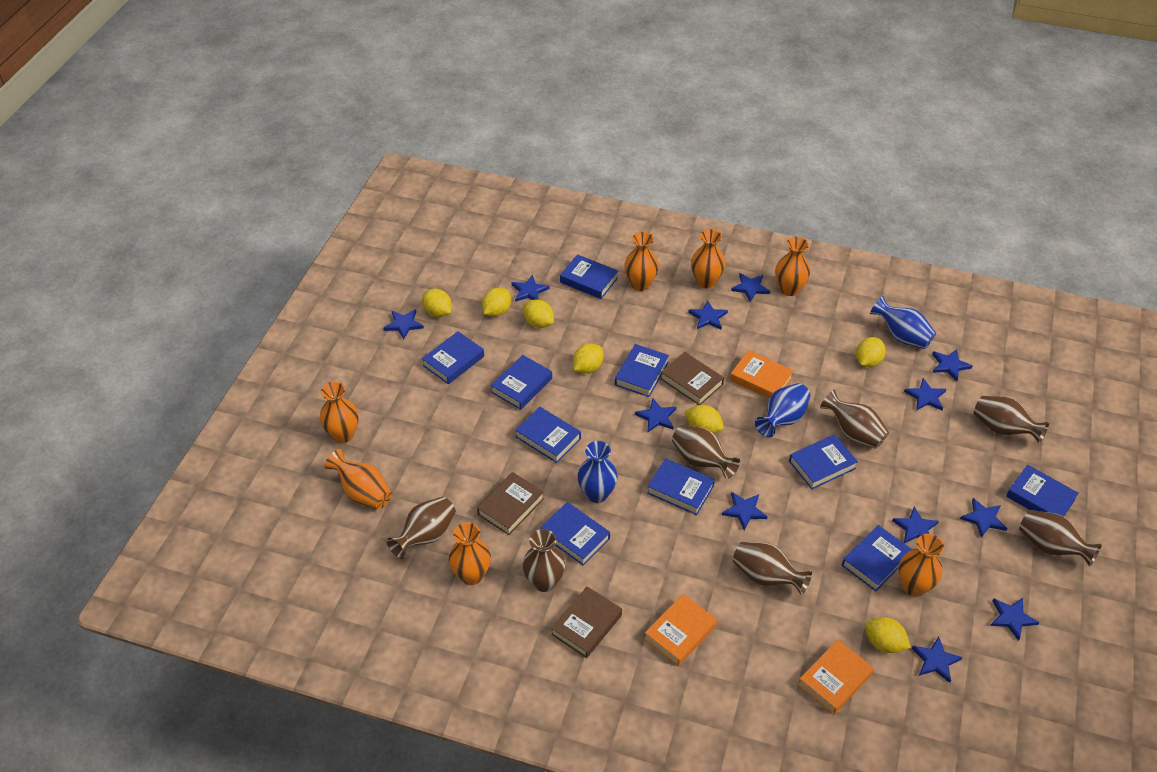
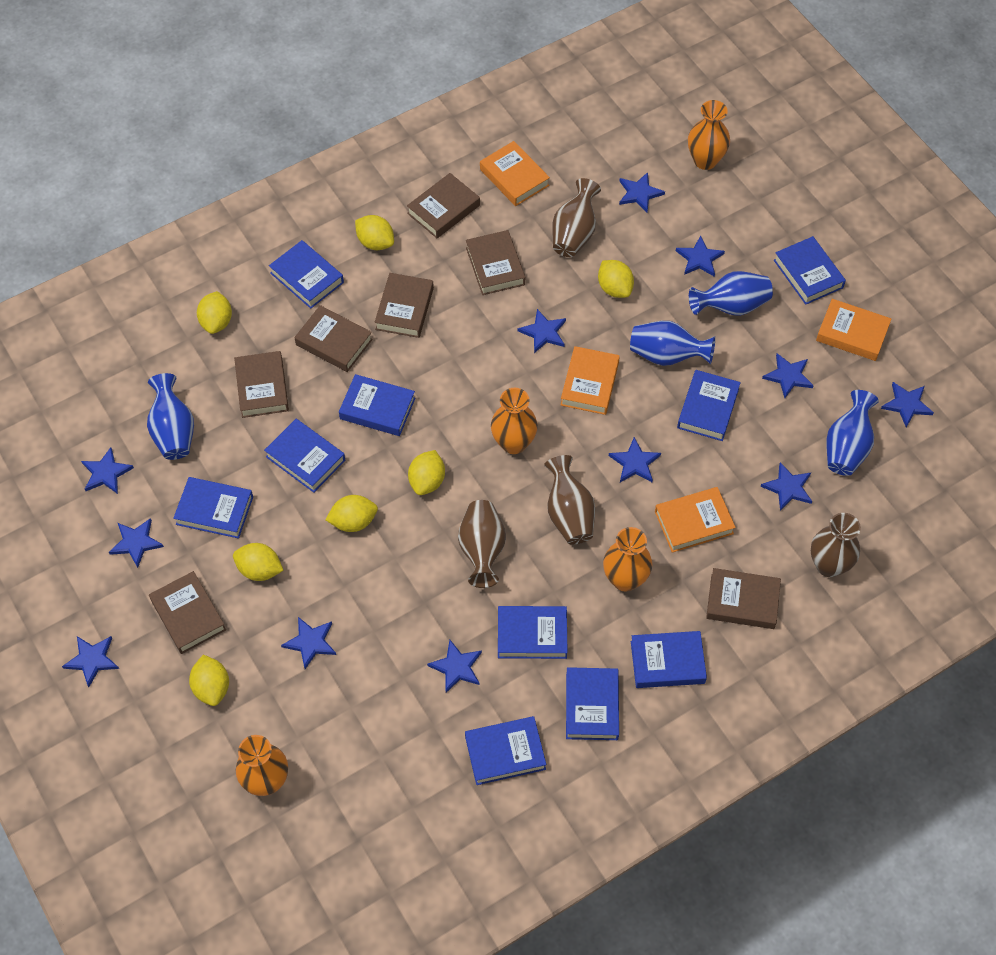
blue vase: 3 -> 4
brown book: 3 -> 7
brown vase: 7 -> 4
orange book: 3 -> 4
orange vase: 7 -> 4

